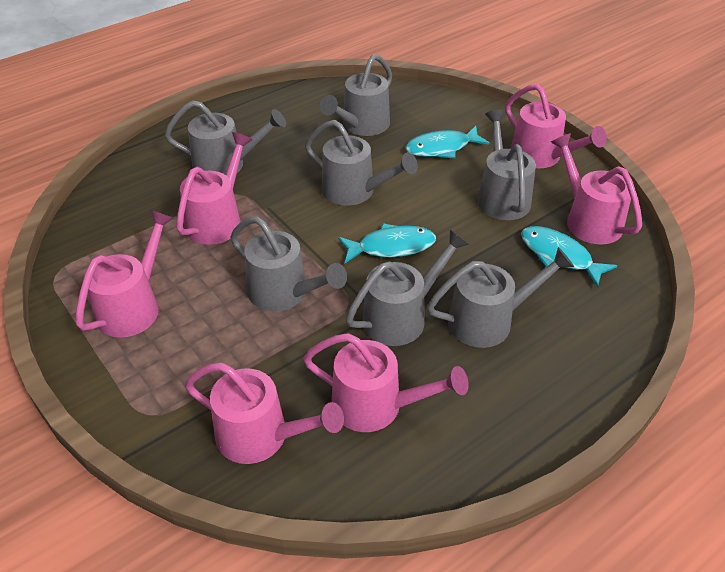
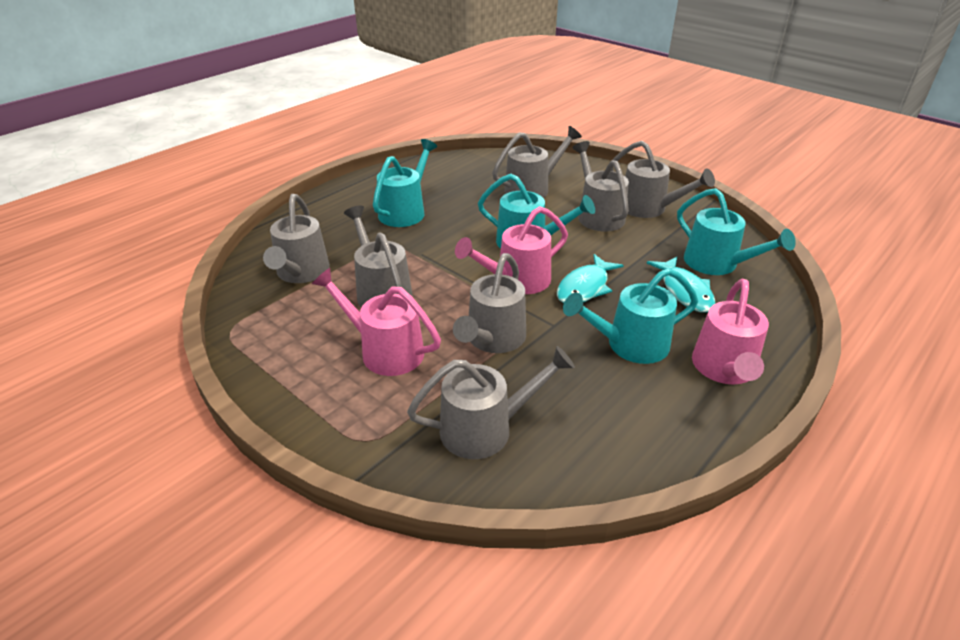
pink watering can: 6 -> 3
turquoise fish: 3 -> 2
turquoise watering can: 0 -> 4

